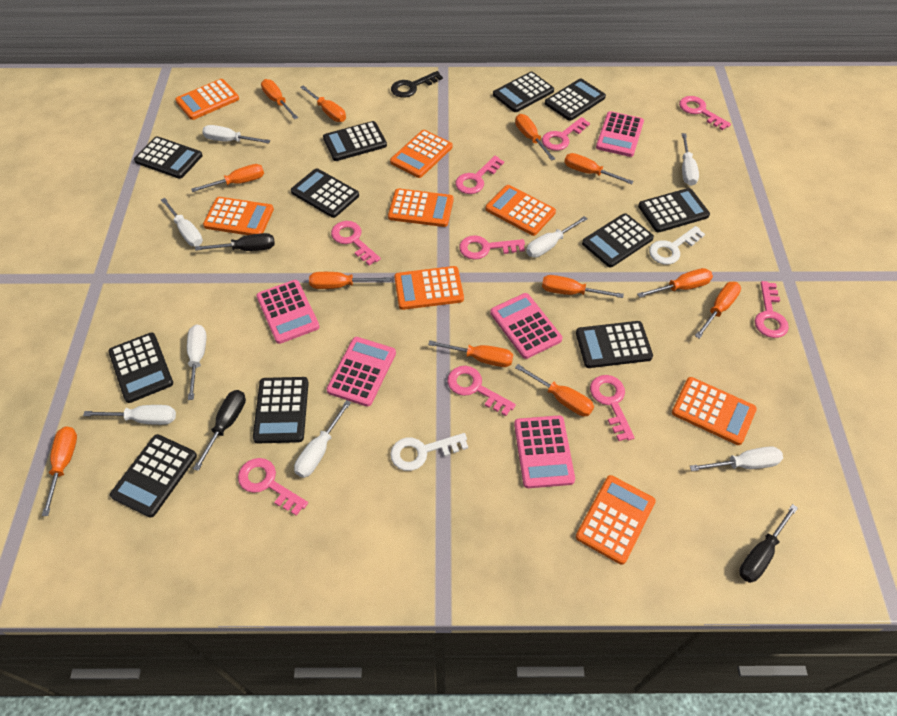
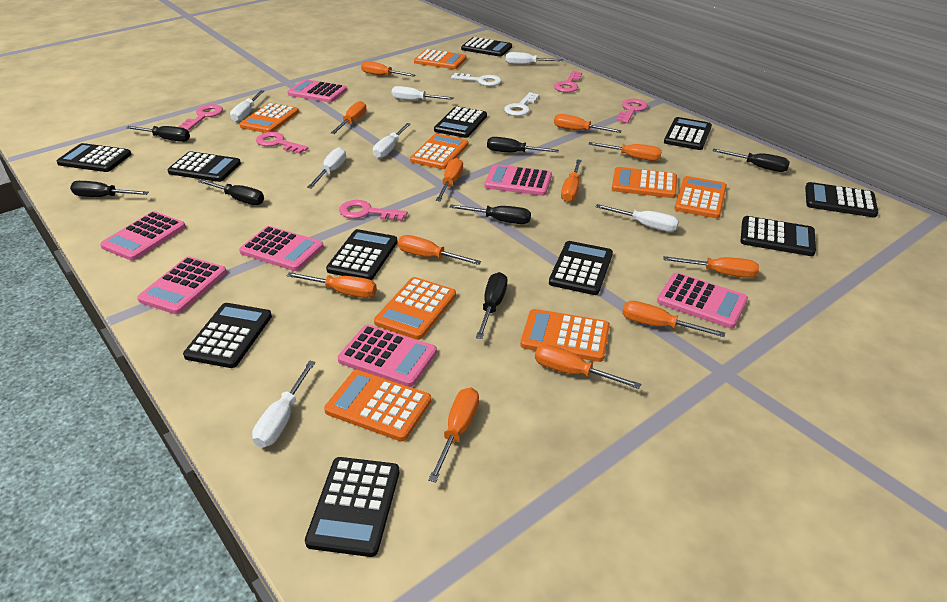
black key: 1 -> 0
black screwdriver: 3 -> 7
pink calculator: 5 -> 7
pink key: 9 -> 5
white screwdriver: 8 -> 7

